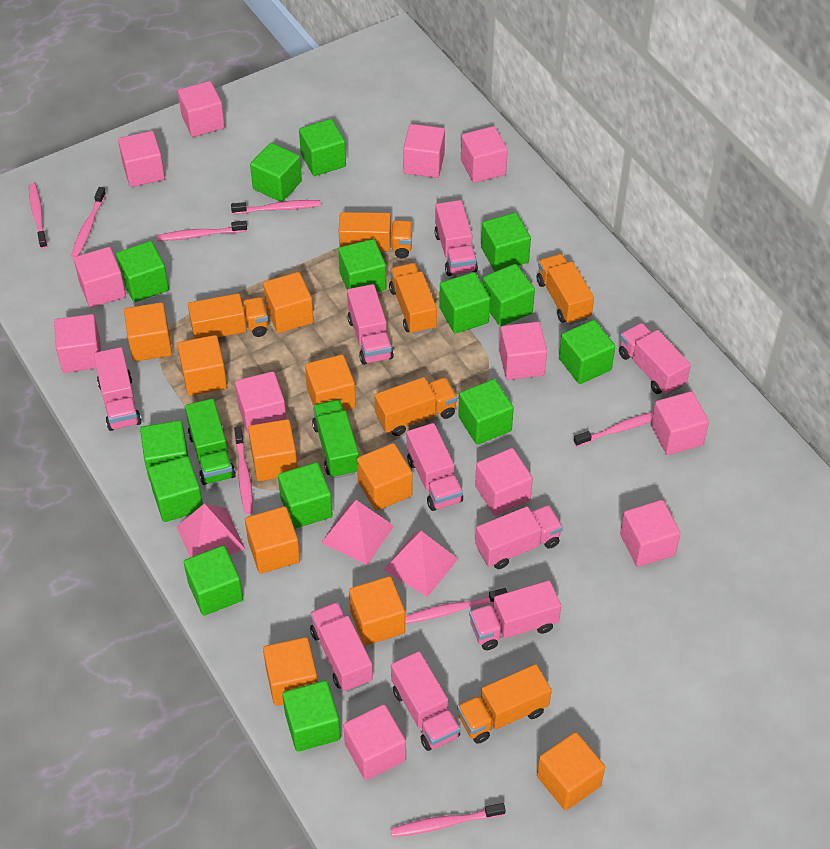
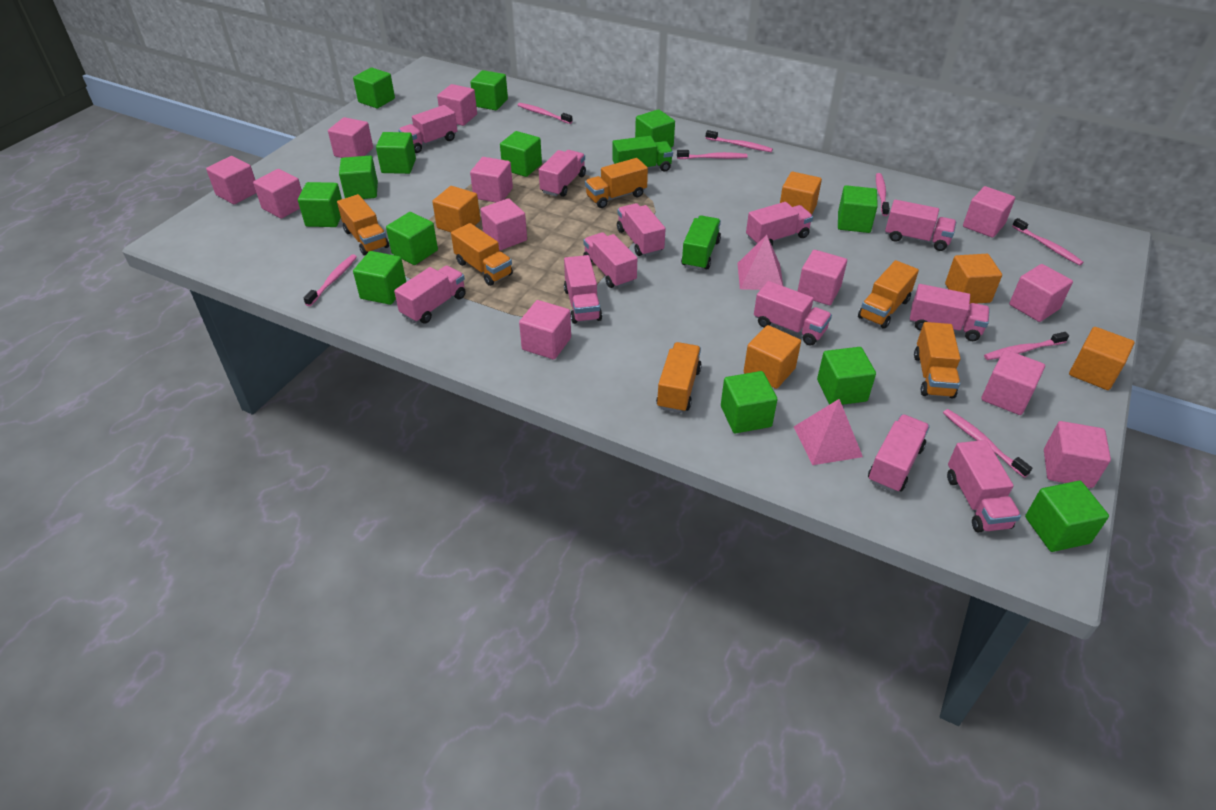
green cube: 14 -> 13
orange cube: 10 -> 5
pink pyramid: 3 -> 2
pink truck: 9 -> 12

